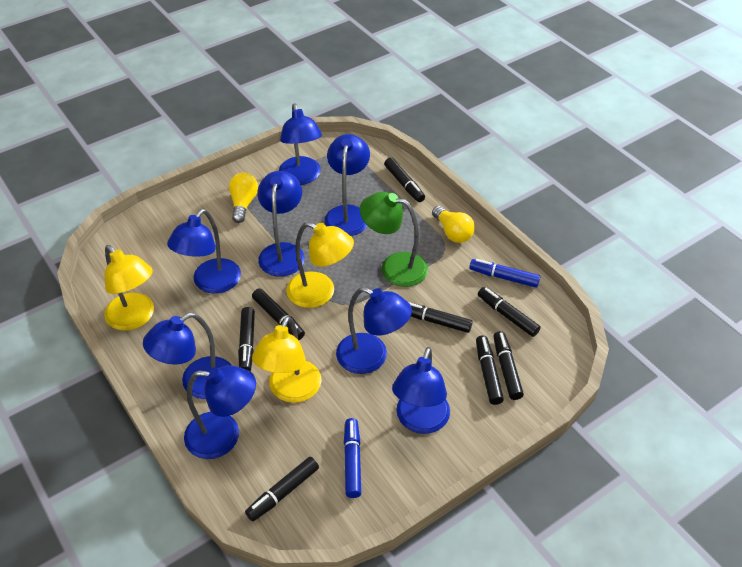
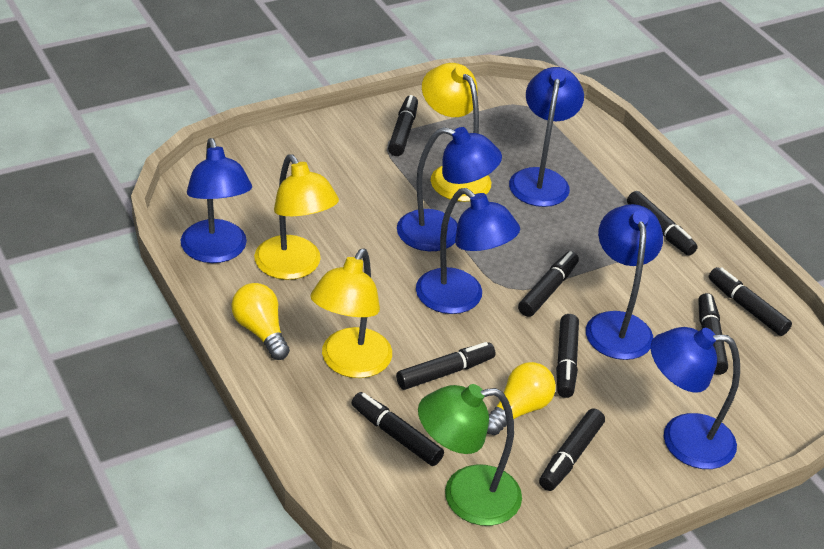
black marker: 8 -> 9
blue lamp: 8 -> 6
blue marker: 2 -> 0

